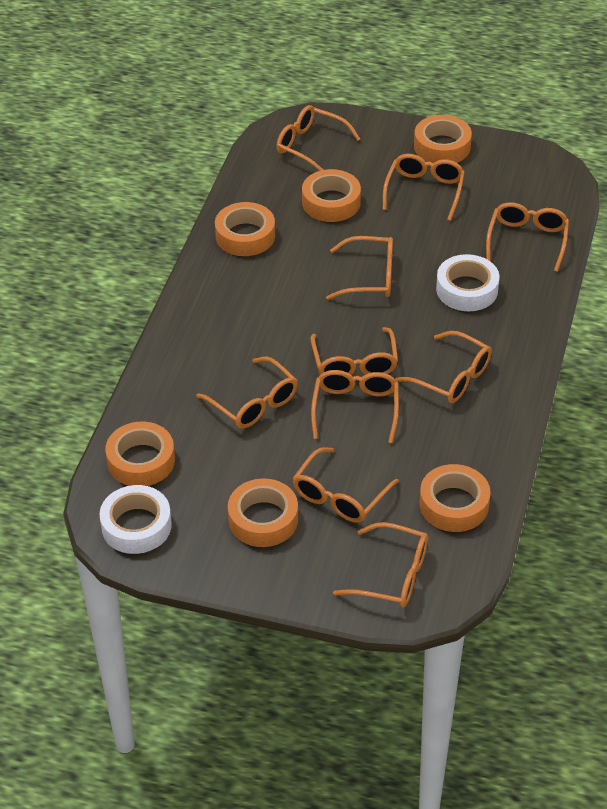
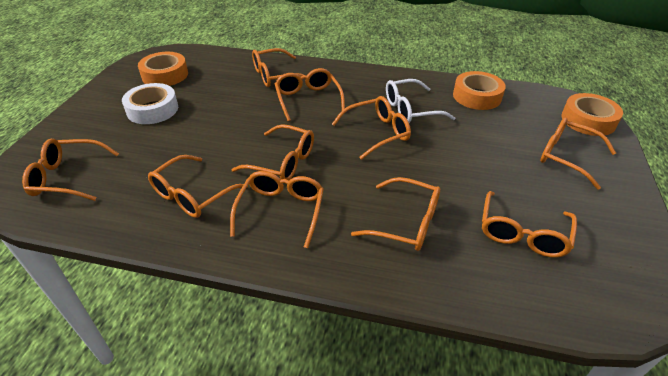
orange tape: 6 -> 3
white glasses: 0 -> 1
white tape: 2 -> 1

